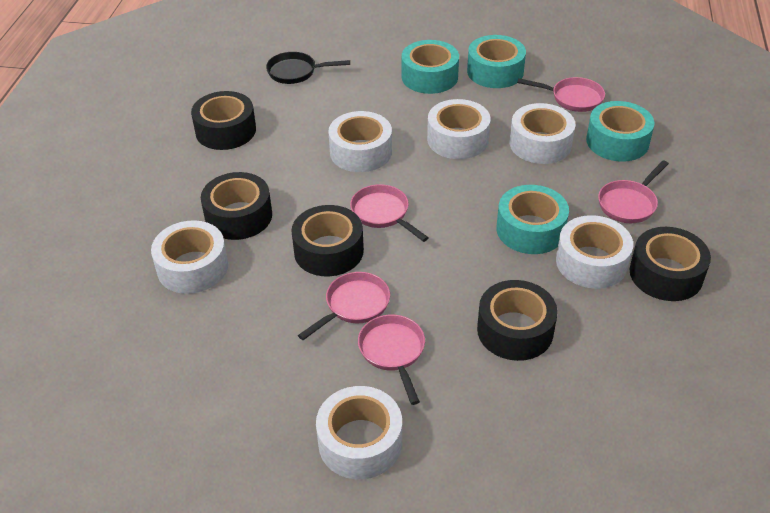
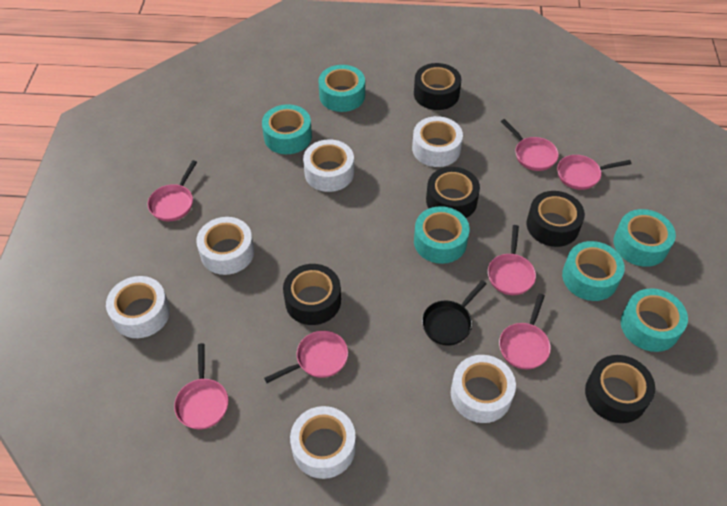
pink pan: 5 -> 7
turquoise tape: 4 -> 6

